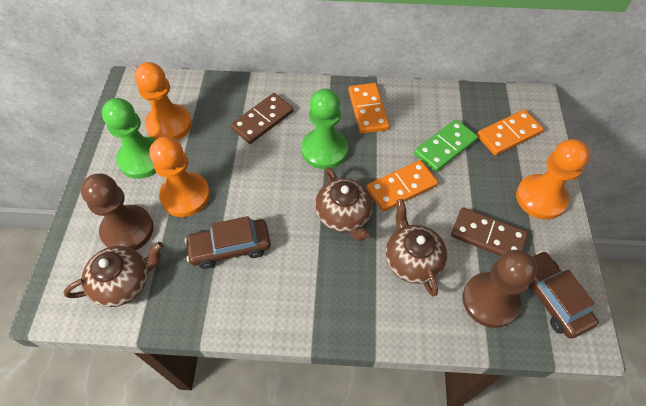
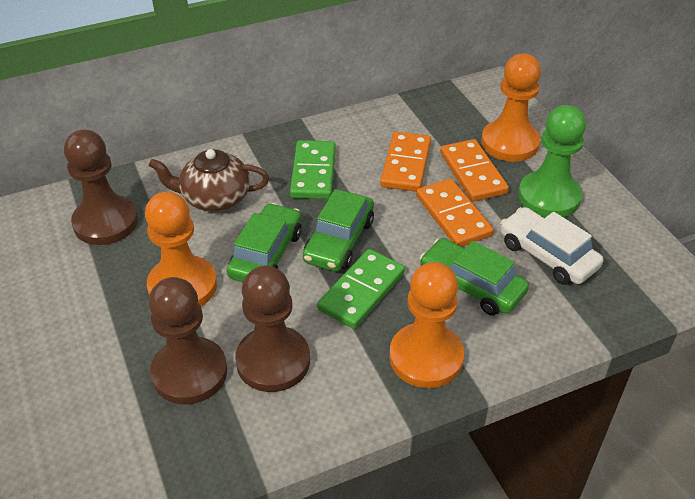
brown car: 2 -> 0
brown domino: 2 -> 0
brown pawn: 2 -> 3
brown teapot: 3 -> 1
green car: 0 -> 3
green domino: 1 -> 2
green pawn: 2 -> 1
white car: 0 -> 1

